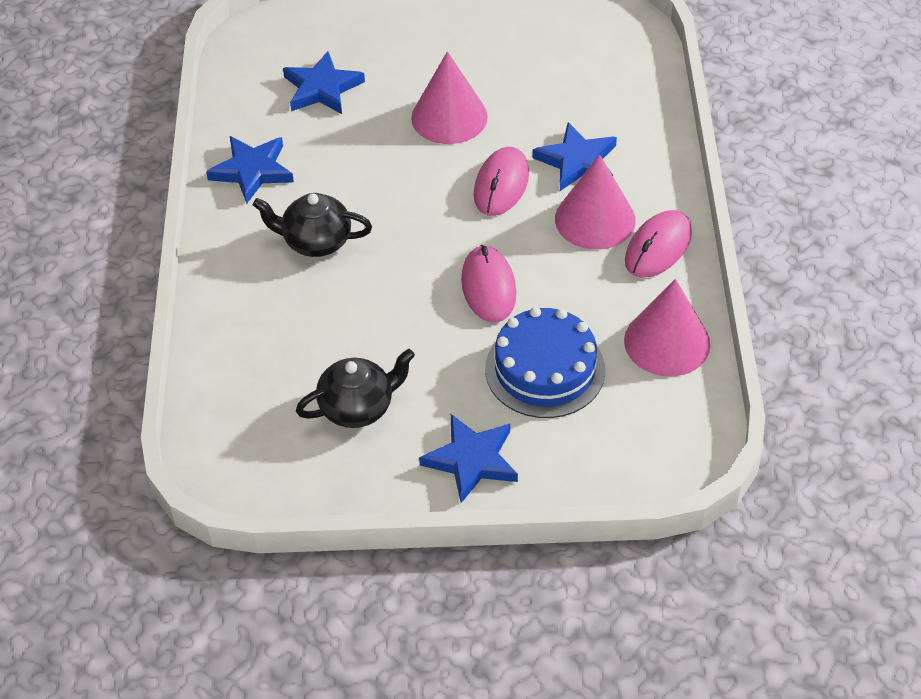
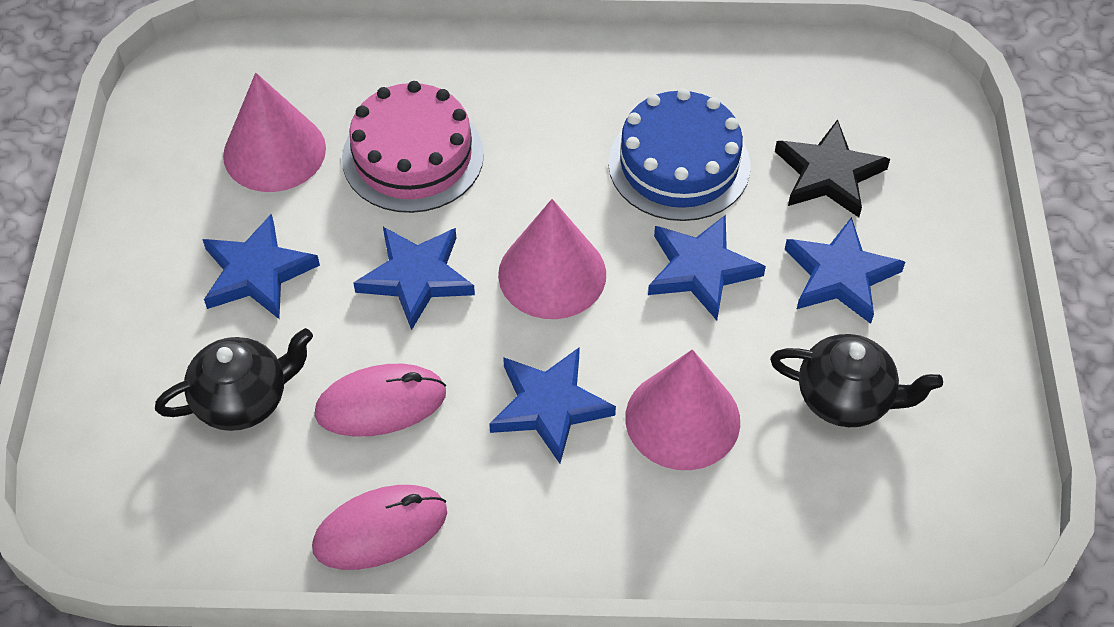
black star: 0 -> 1
blue star: 4 -> 5
pink cake: 0 -> 1
pink mouse: 3 -> 2

